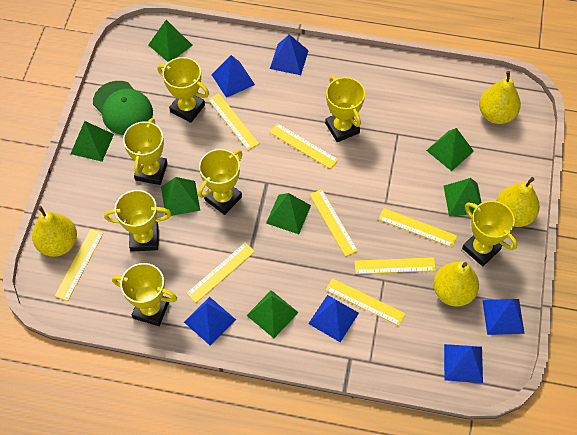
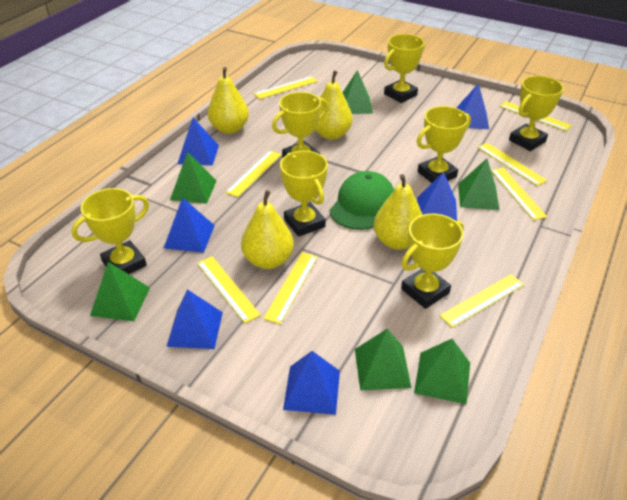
green pyramid: 7 -> 6

